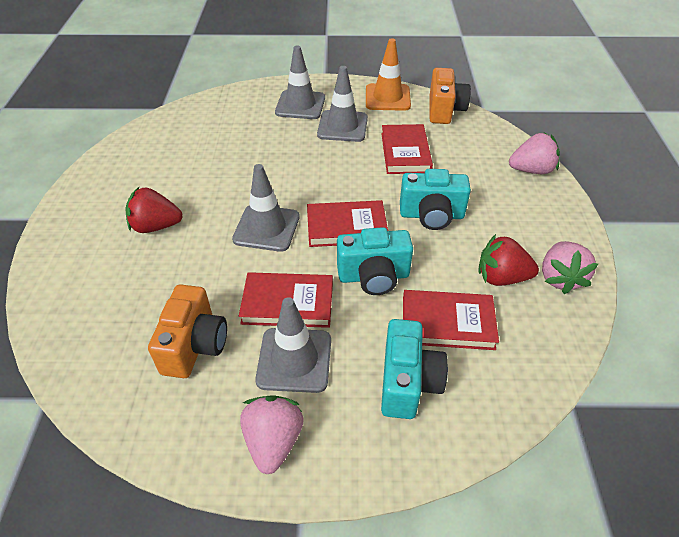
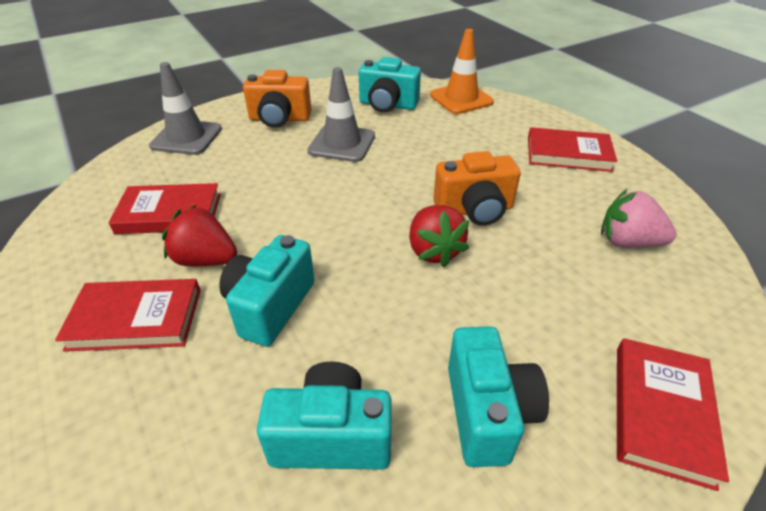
grey traffic cone: 4 -> 2
pink strawberry: 3 -> 1
turquoise camera: 3 -> 4

